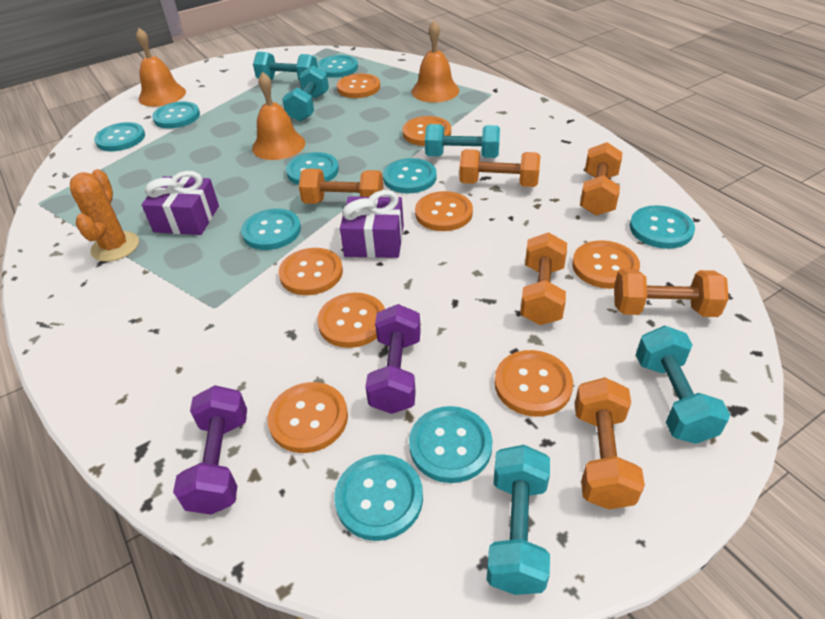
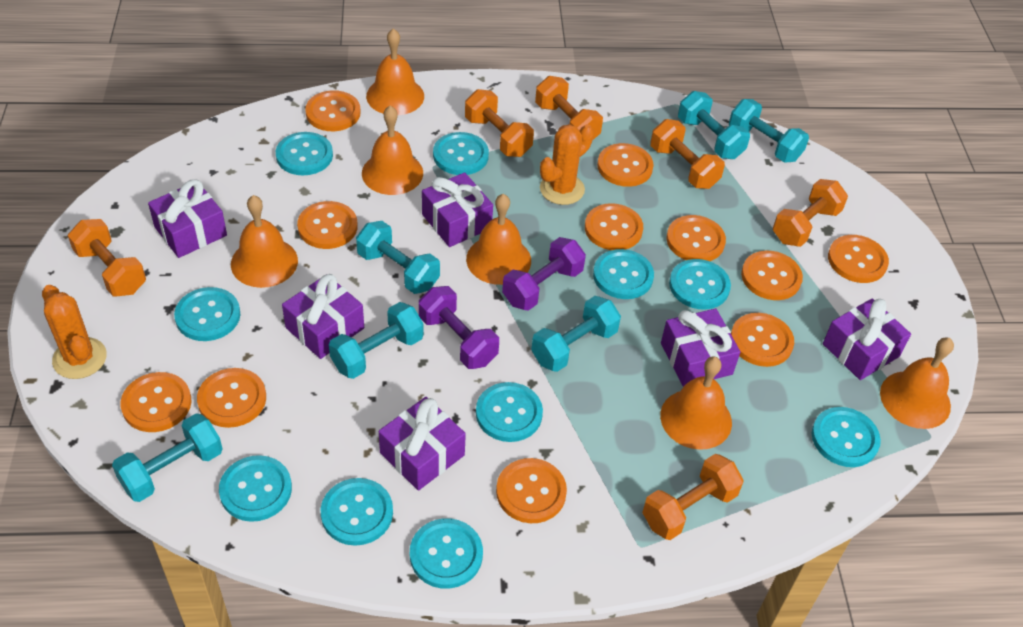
orange bell: 3 -> 6
orange button: 8 -> 11
orange cactus: 1 -> 2
purple gift: 2 -> 6
turquoise button: 9 -> 10
turquoise dumbbell: 5 -> 6

